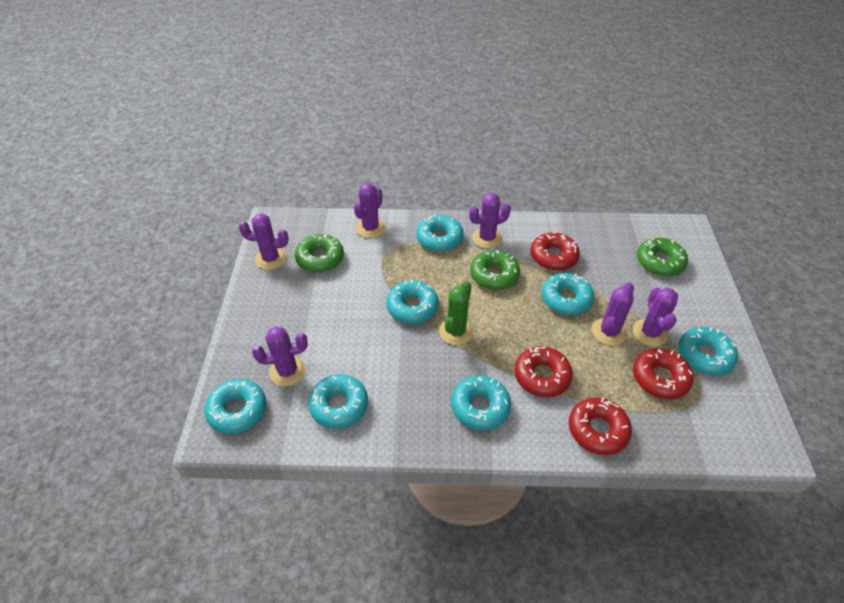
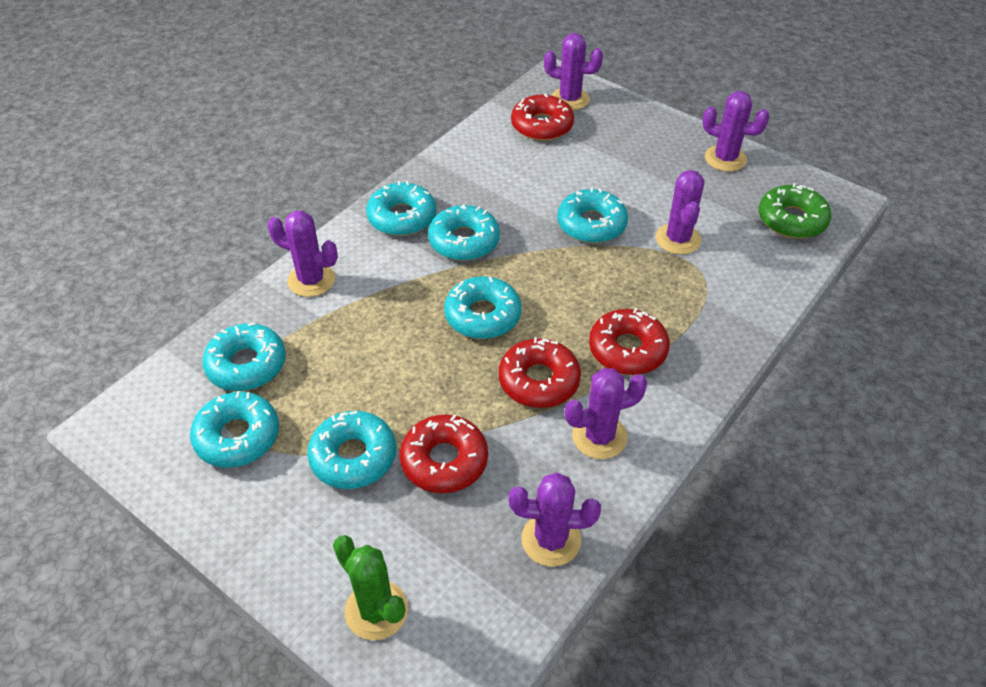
green donut: 3 -> 1

